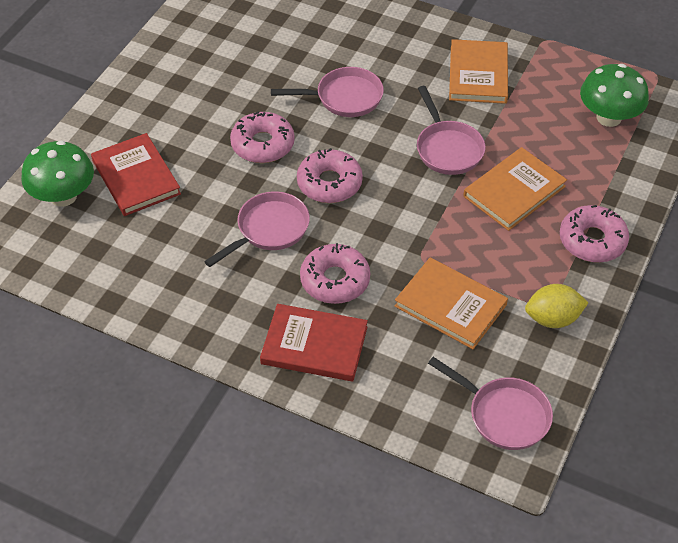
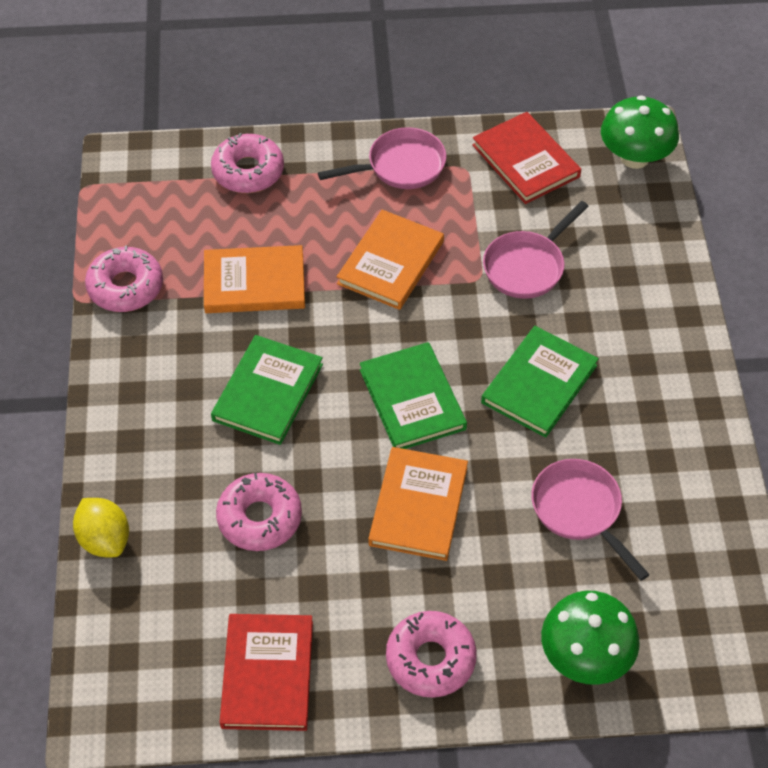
green book: 0 -> 3
pink pan: 4 -> 3

